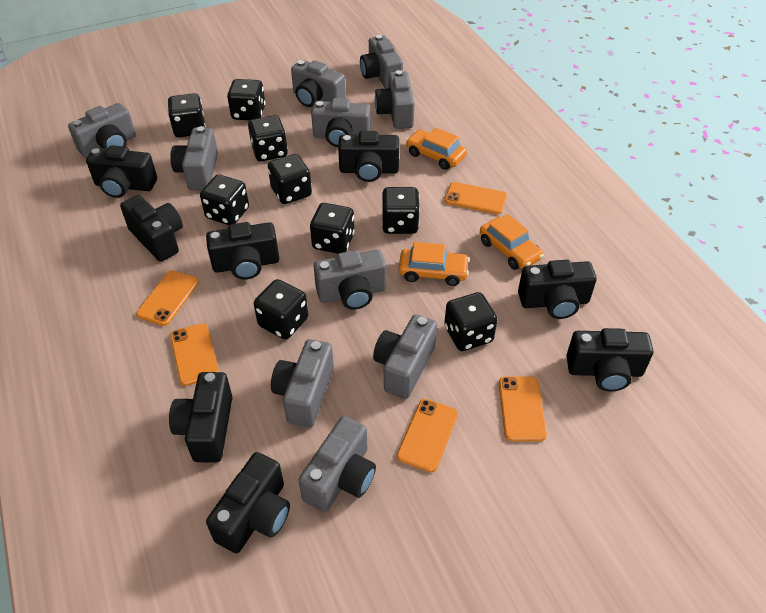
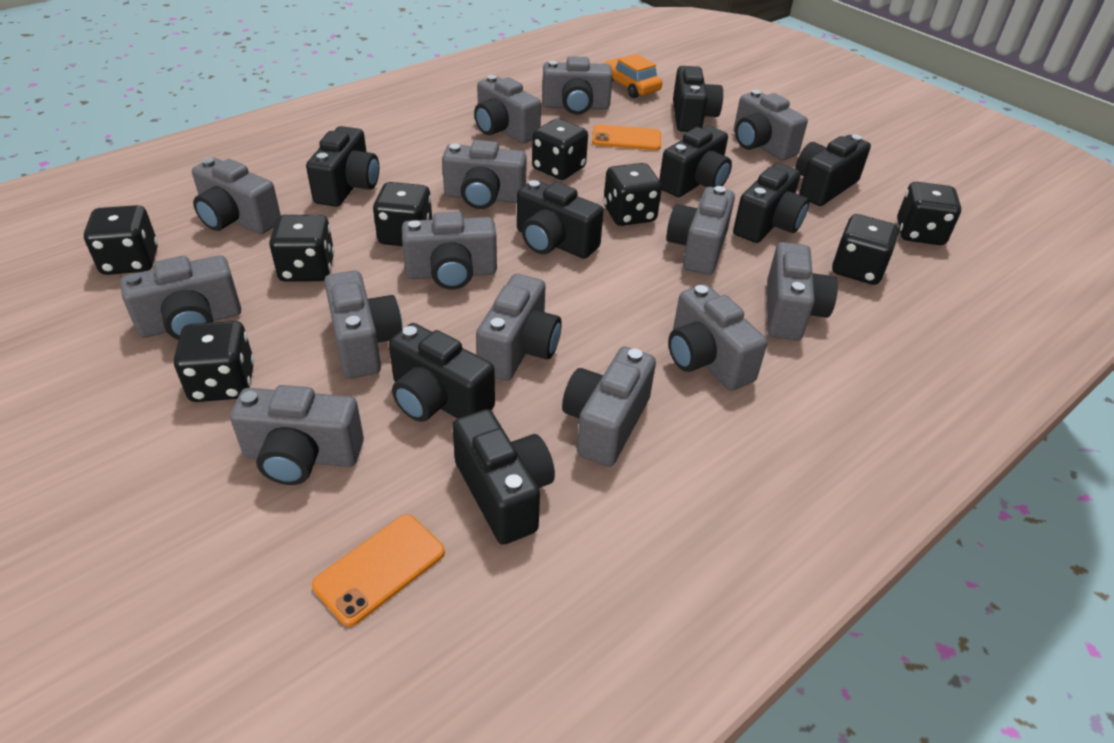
black dice: 9 -> 8
grey camera: 10 -> 14
orange car: 3 -> 1
orange phone: 5 -> 2

